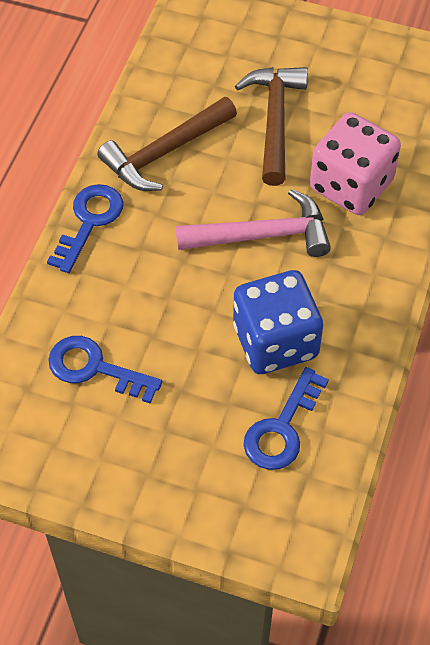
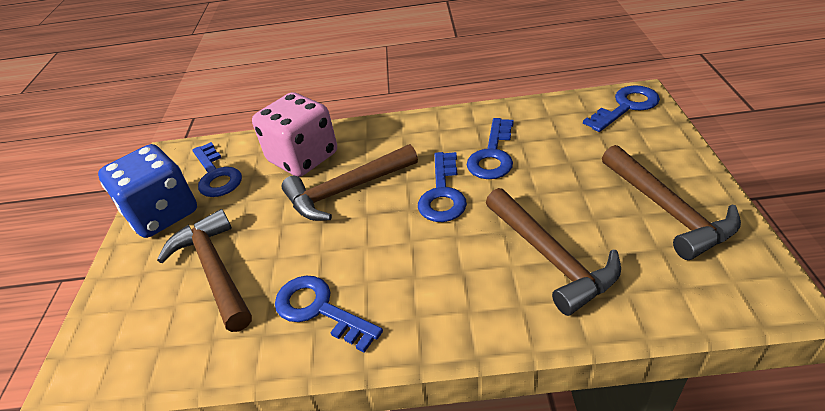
blue key: 3 -> 5
brown hammer: 2 -> 4
pink hammer: 1 -> 0

